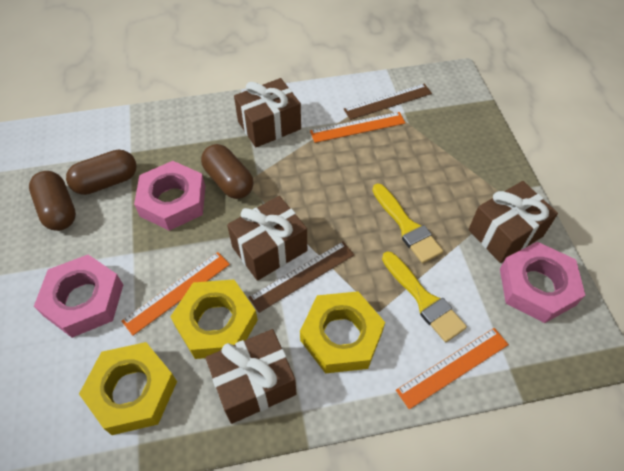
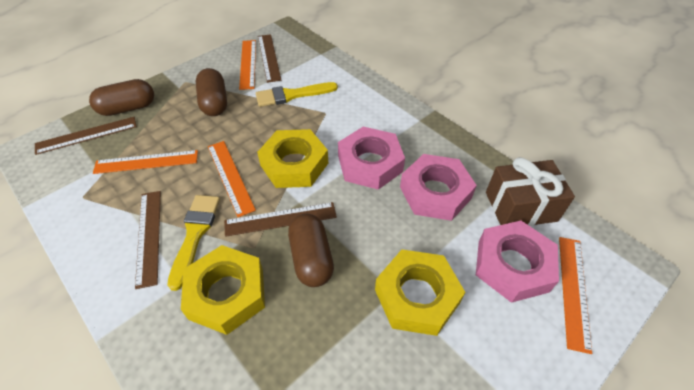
brown gift: 4 -> 1
brown ruler: 2 -> 4
orange ruler: 3 -> 4

